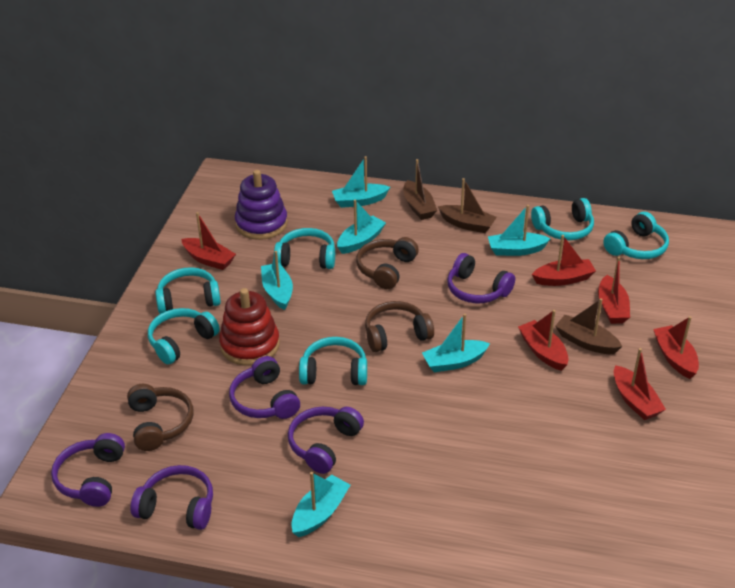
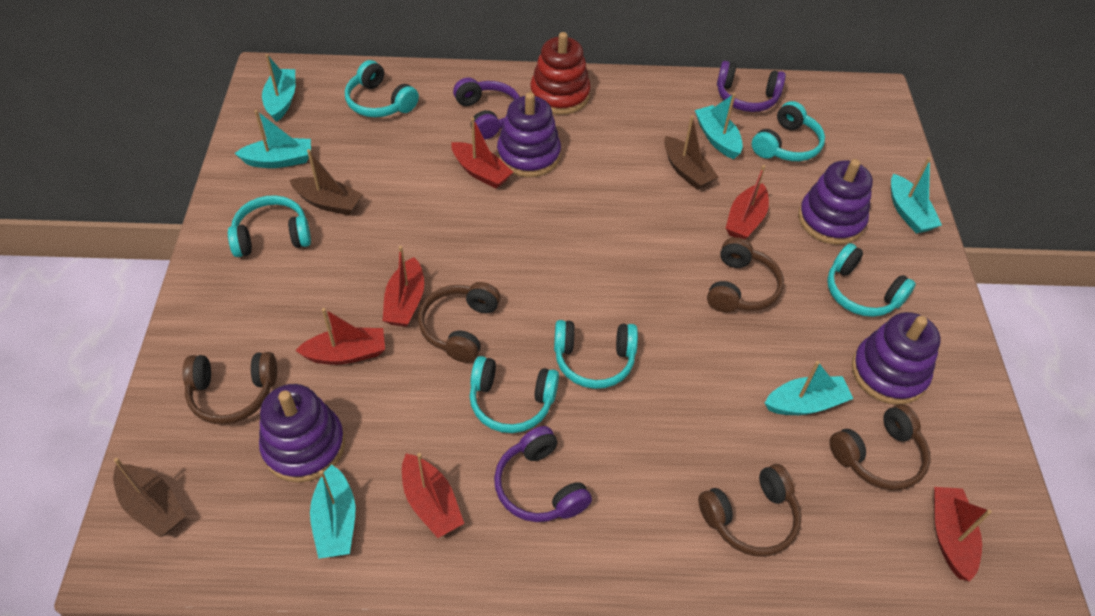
brown headphones: 3 -> 5
purple headphones: 5 -> 3
purple stacking toy: 1 -> 4

